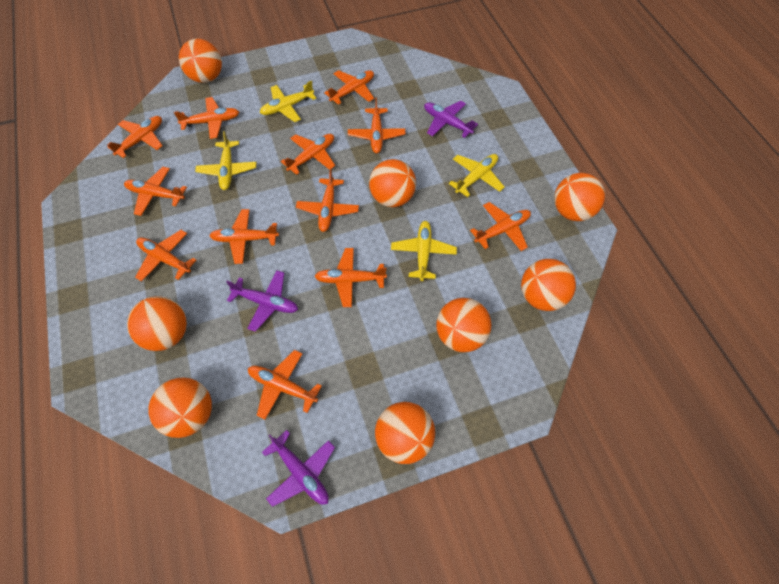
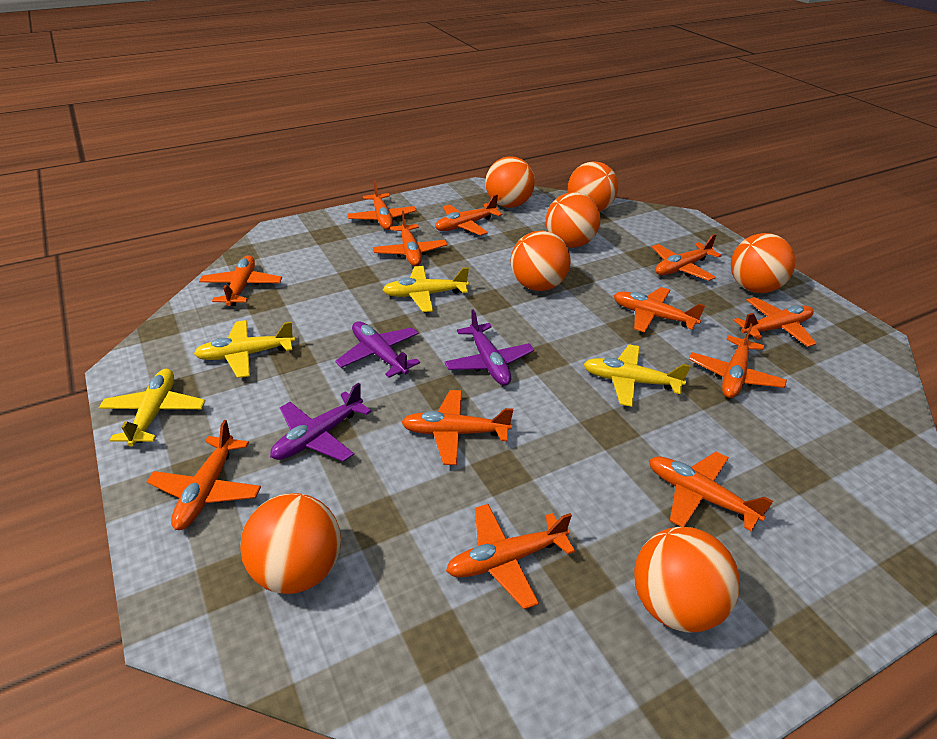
orange ball: 8 -> 7

